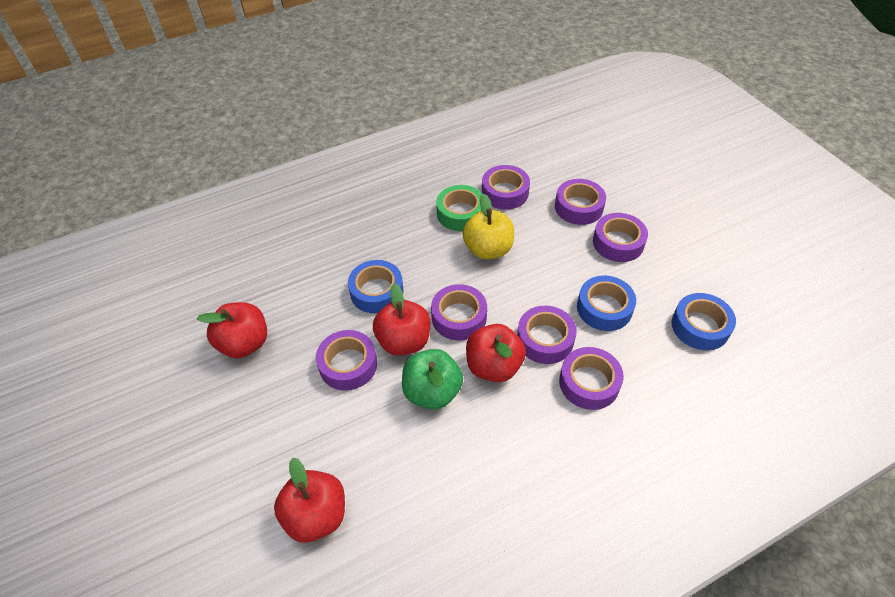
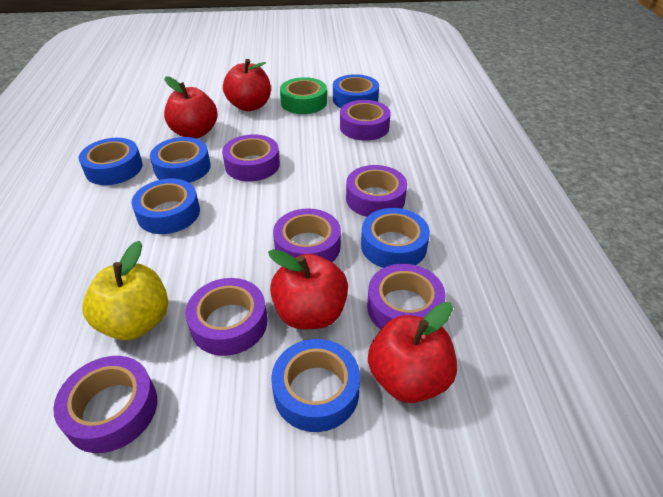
blue tape: 3 -> 6
green apple: 1 -> 0

